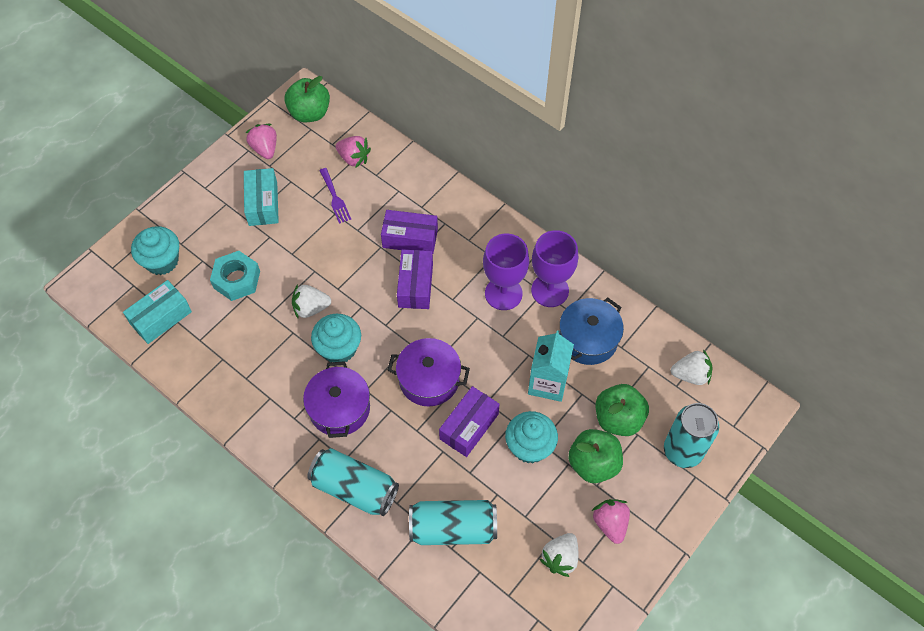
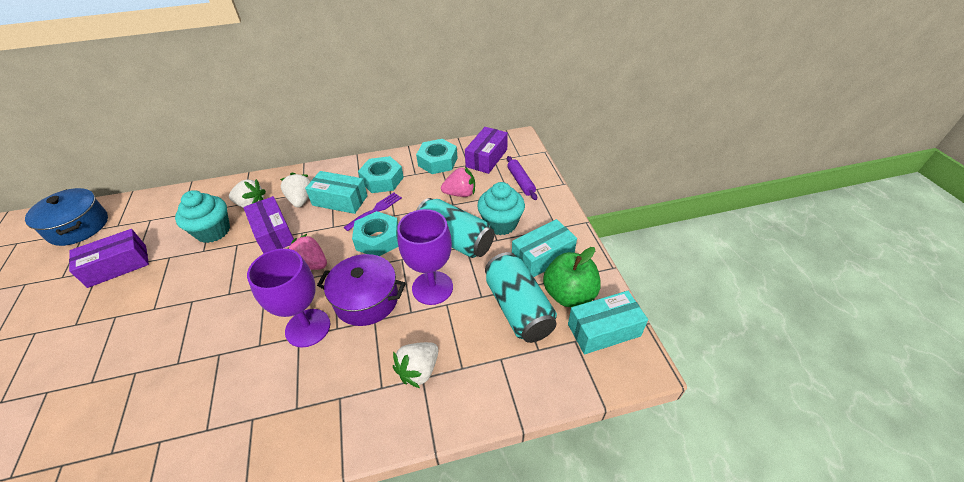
green apple: 3 -> 1
pink strawberry: 3 -> 2
purple pot: 2 -> 1
purple rolling pin: 0 -> 1
turquoise box: 2 -> 3
turquoise can: 3 -> 2
turquoise carton: 1 -> 0
turquoise cupcake: 3 -> 2
turquoise nut: 1 -> 3

